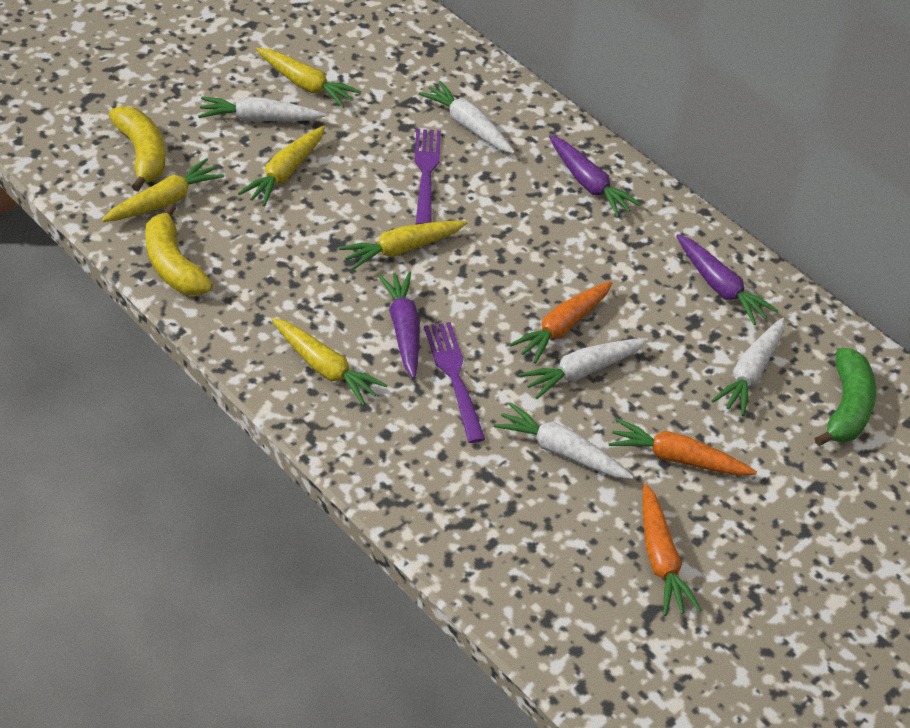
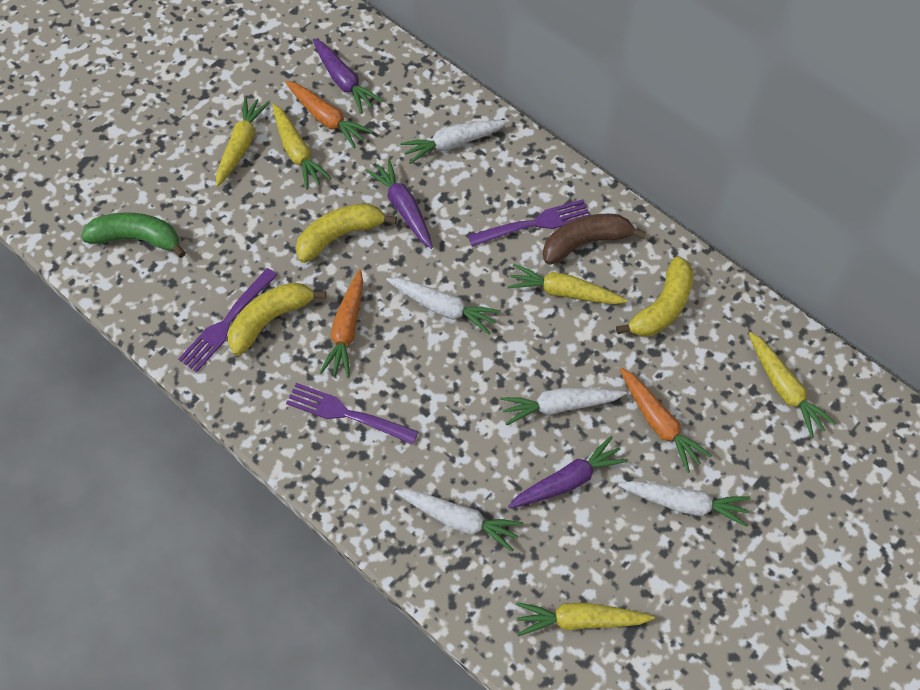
brown banana: 0 -> 1
purple fork: 2 -> 3
yellow banana: 2 -> 3

